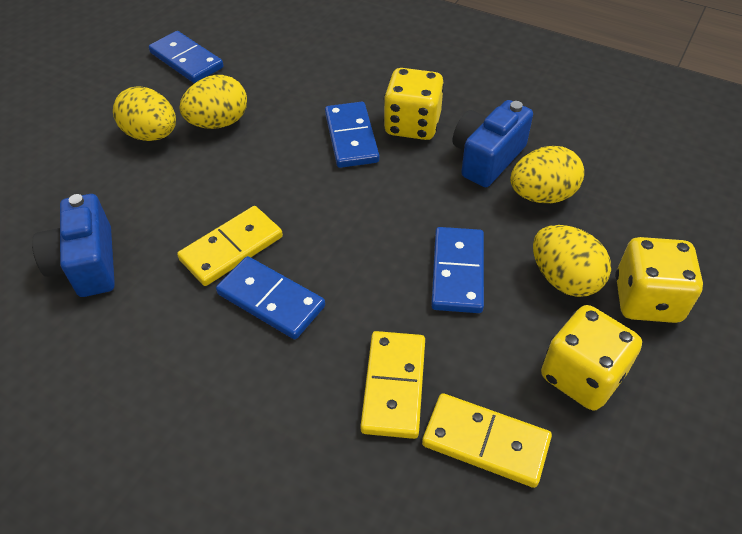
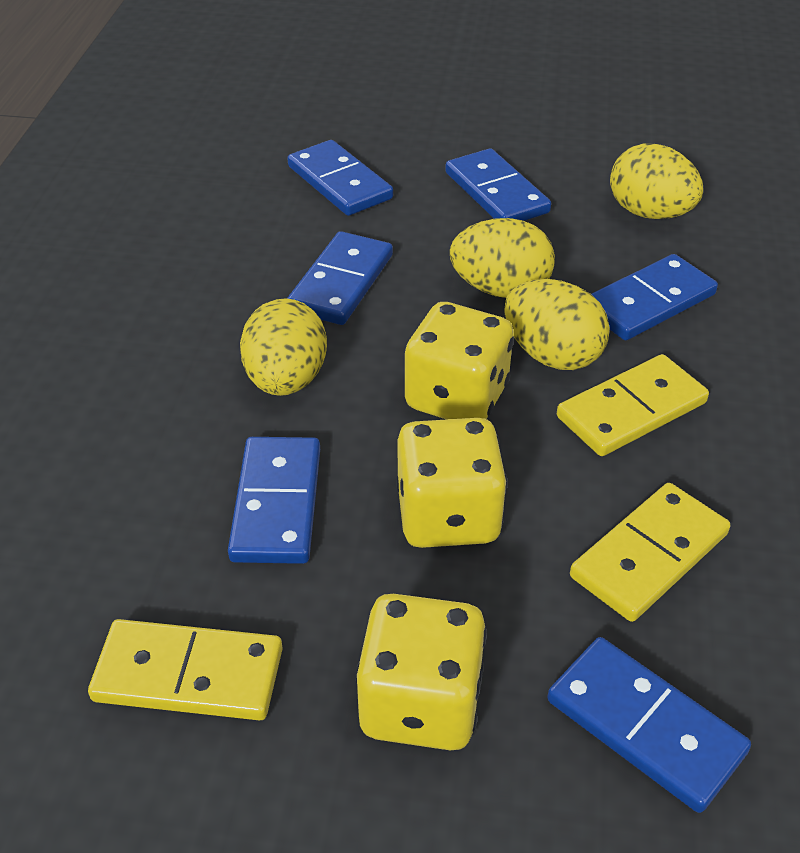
blue camera: 2 -> 0
blue domino: 4 -> 6

